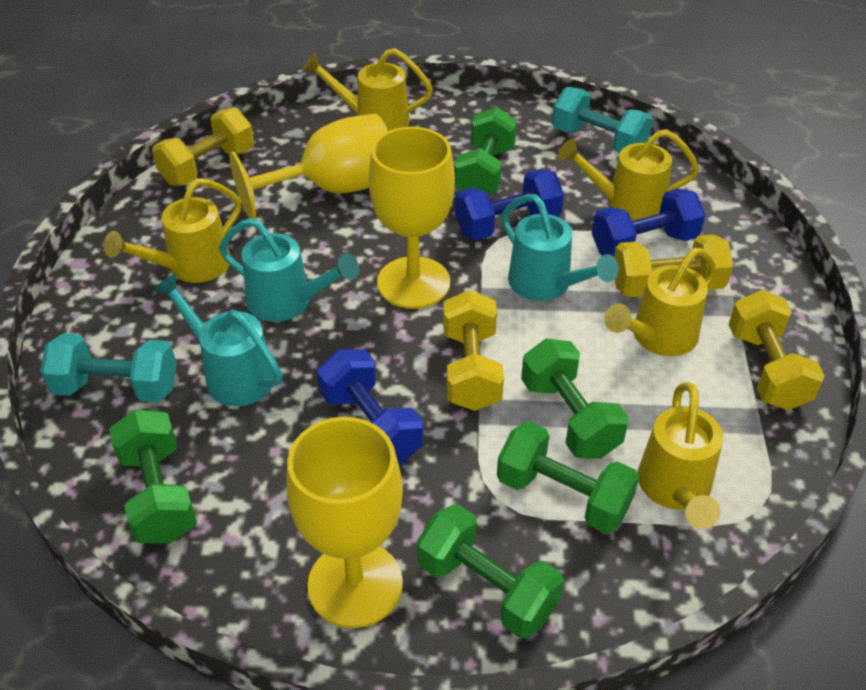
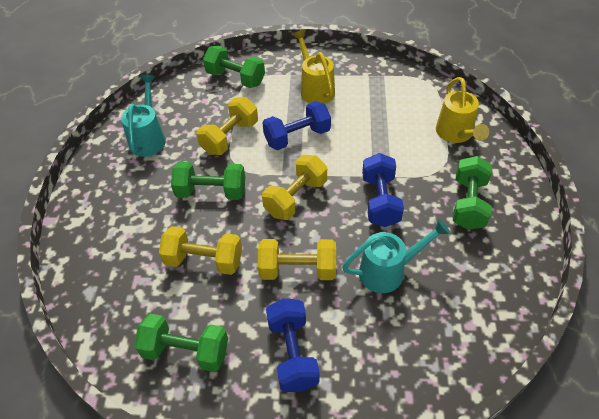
green dumbbell: 5 -> 4
turquoise dumbbell: 2 -> 0
turquoise watering can: 3 -> 2
yellow goblet: 3 -> 0
yellow watering can: 5 -> 2

